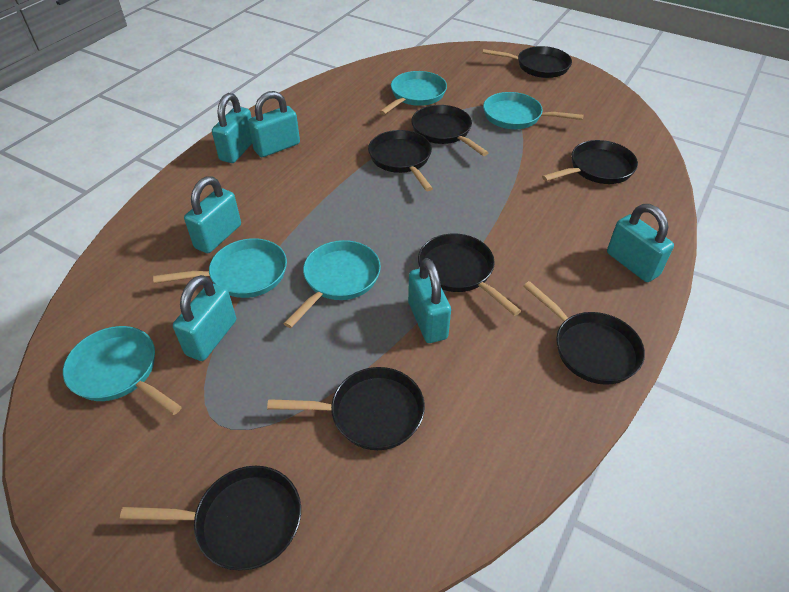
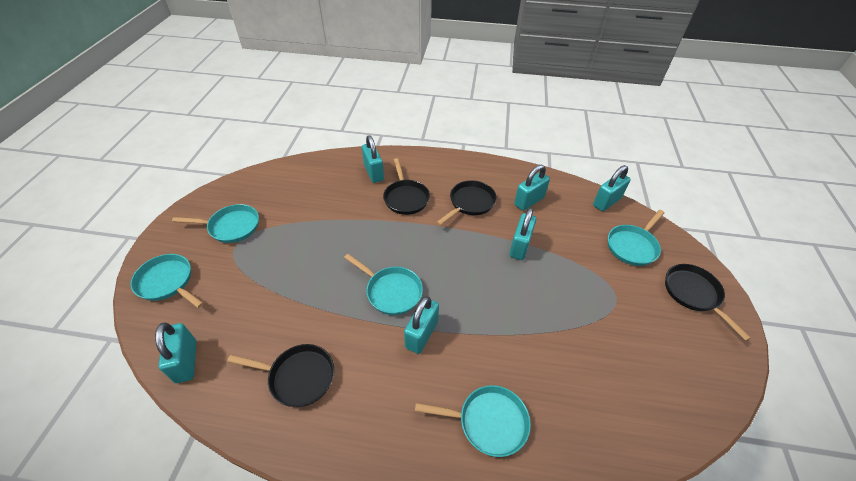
black pan: 8 -> 4

